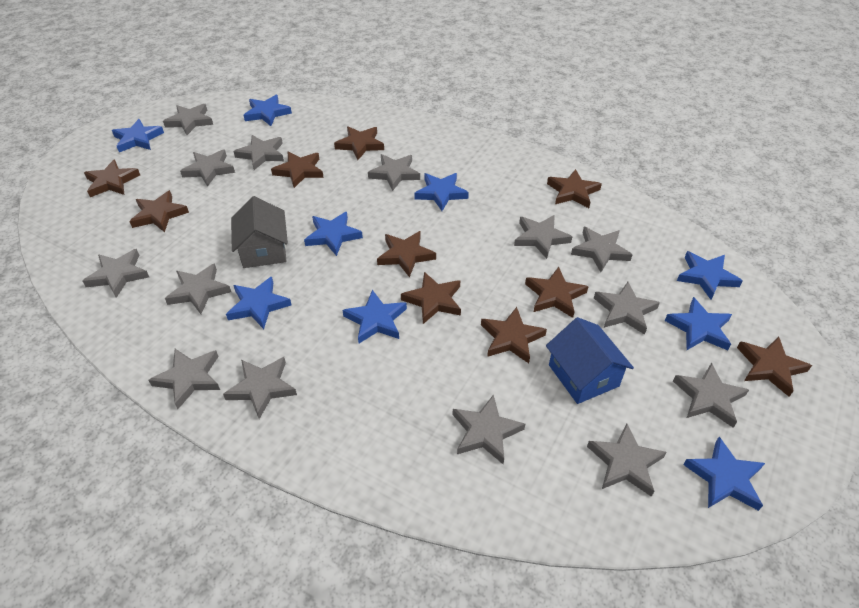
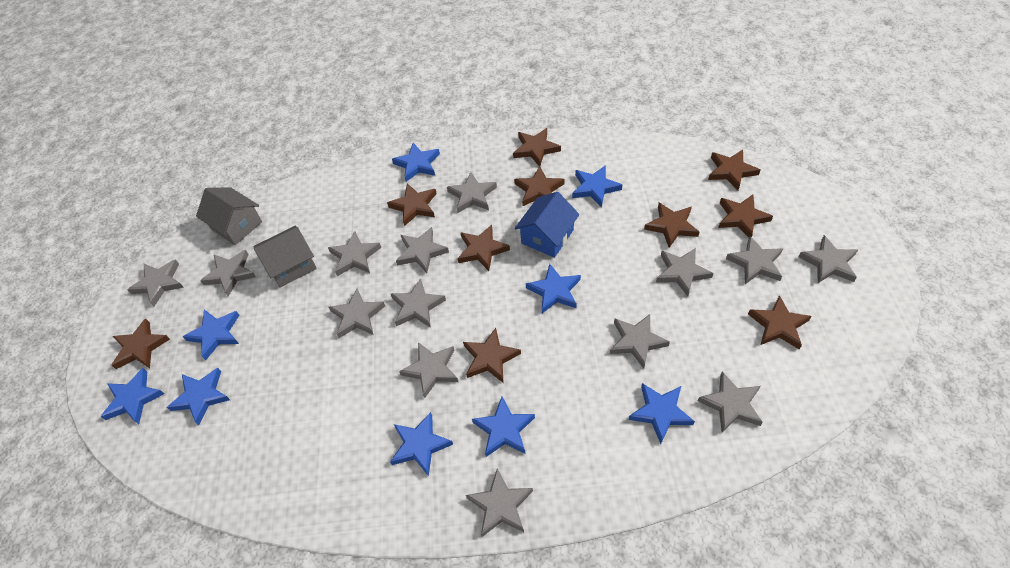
grey house: 1 -> 2

